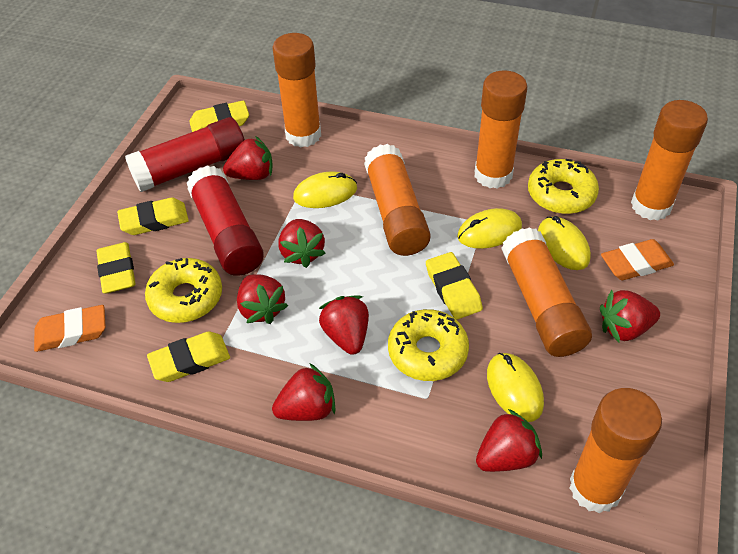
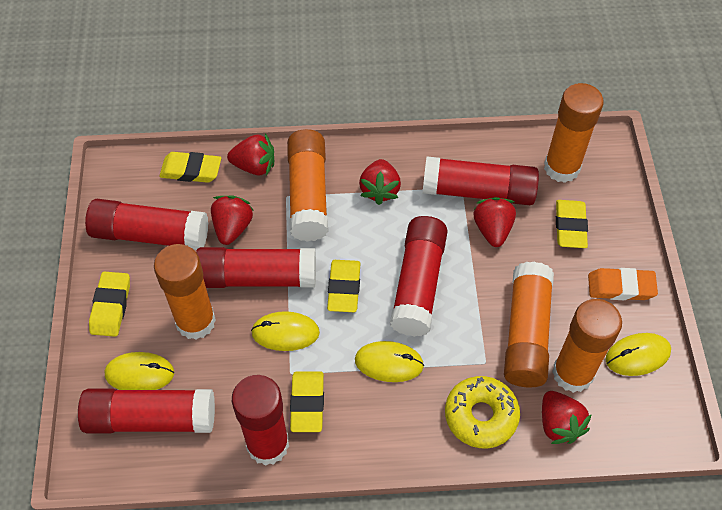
orange eraser: 2 -> 1
orange glue stick: 6 -> 5
red glue stick: 2 -> 6
red strawberry: 7 -> 5
yellow donut: 3 -> 1

